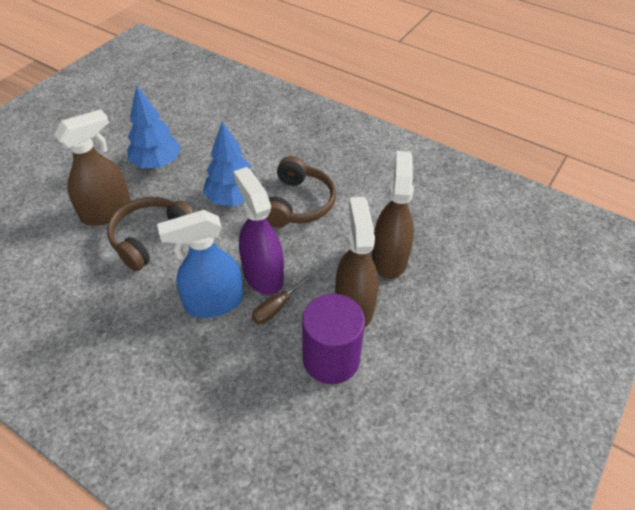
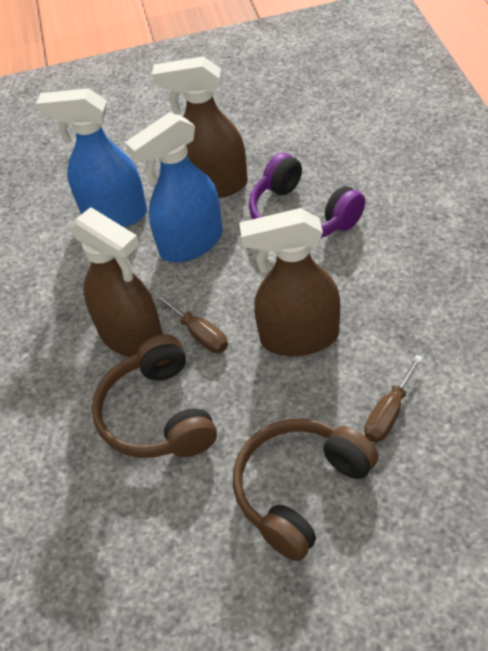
blue spray bottle: 1 -> 2
blue tree: 2 -> 0
brown screwdriver: 1 -> 2
purple cylinder: 1 -> 0
purple headphones: 0 -> 1
purple spray bottle: 1 -> 0

